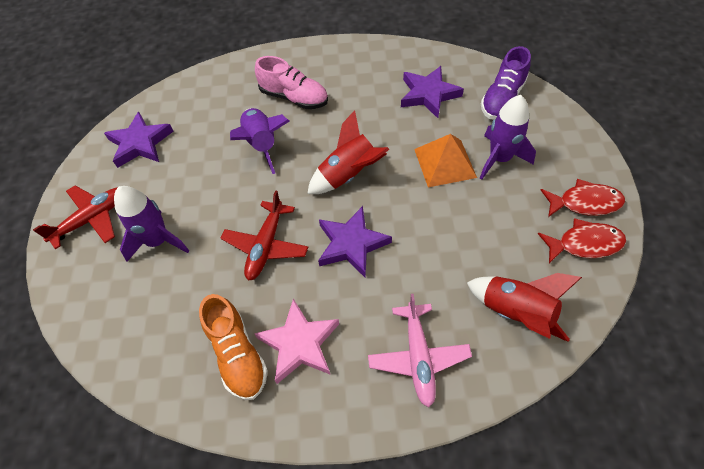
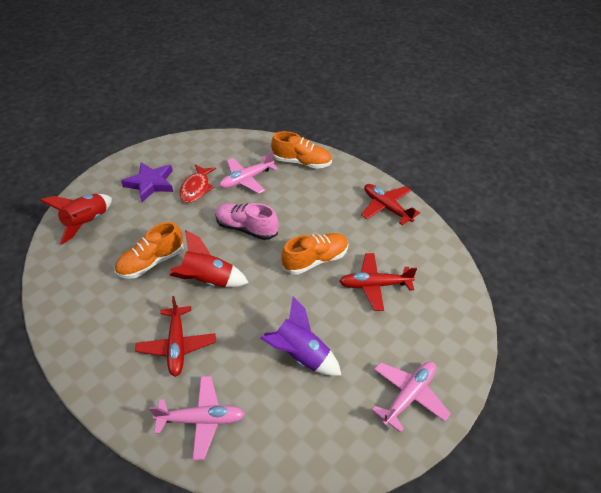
orange pyramid: 1 -> 0
orange shoe: 1 -> 3
pink plane: 1 -> 3
pink star: 1 -> 0
purple rocket: 3 -> 1
purple shoe: 1 -> 0
purple star: 3 -> 1
red fish: 2 -> 1
red plane: 2 -> 3

